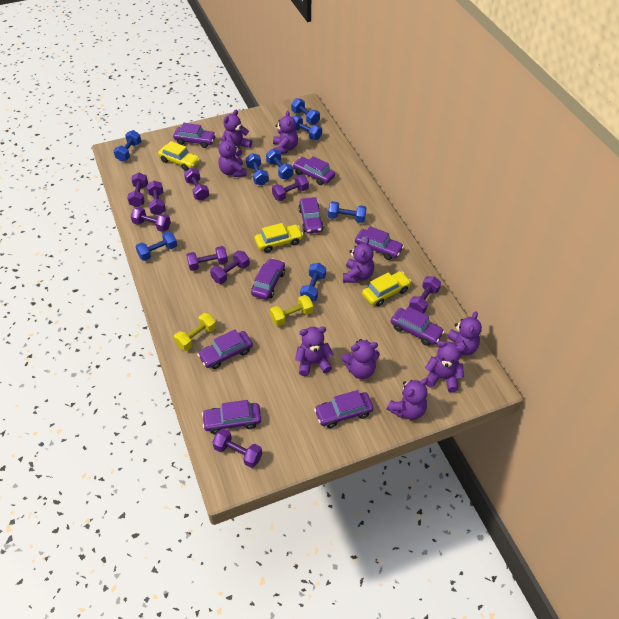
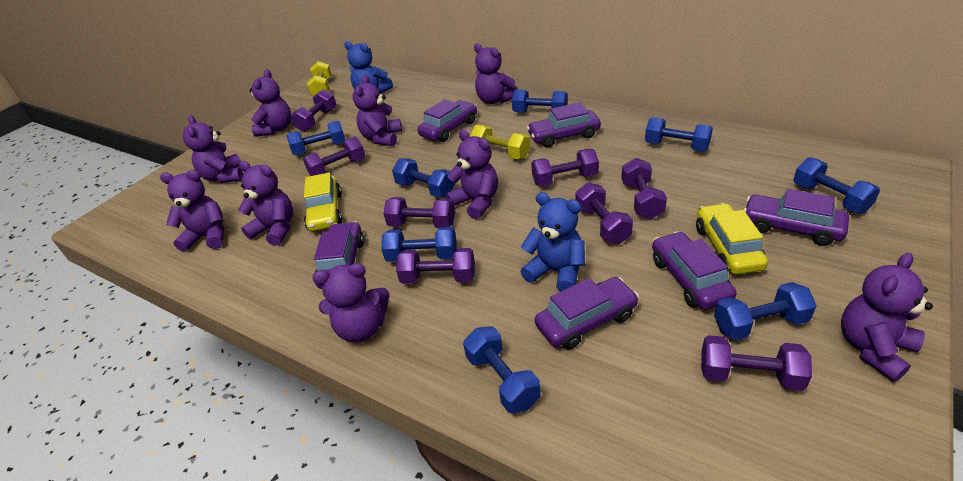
blue teddy bear: 0 -> 2
purple car: 9 -> 6
purple dumbbell: 9 -> 8
yellow car: 3 -> 2

